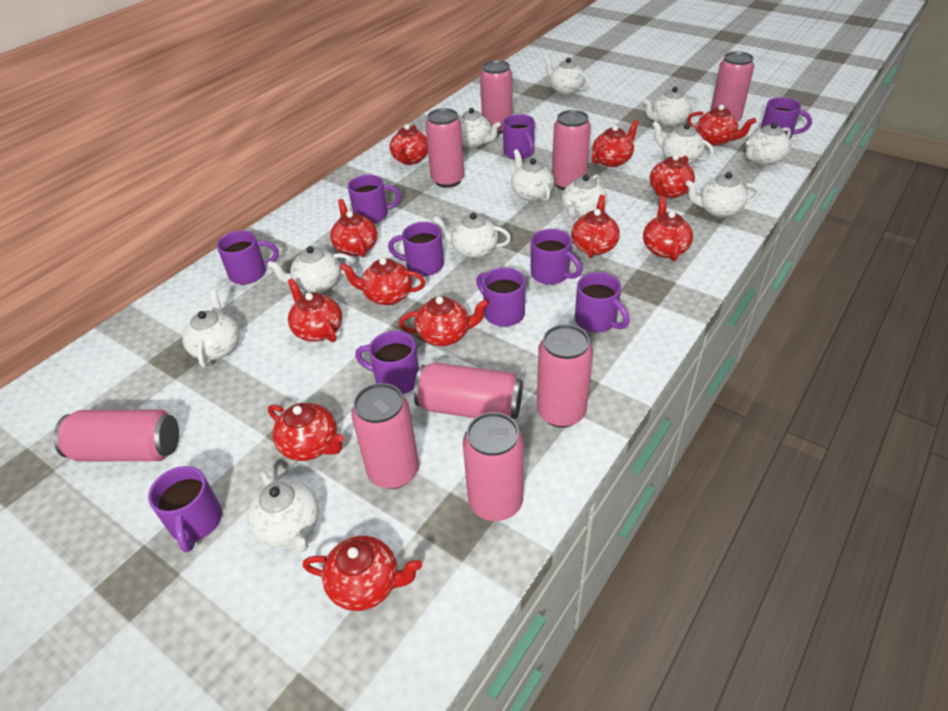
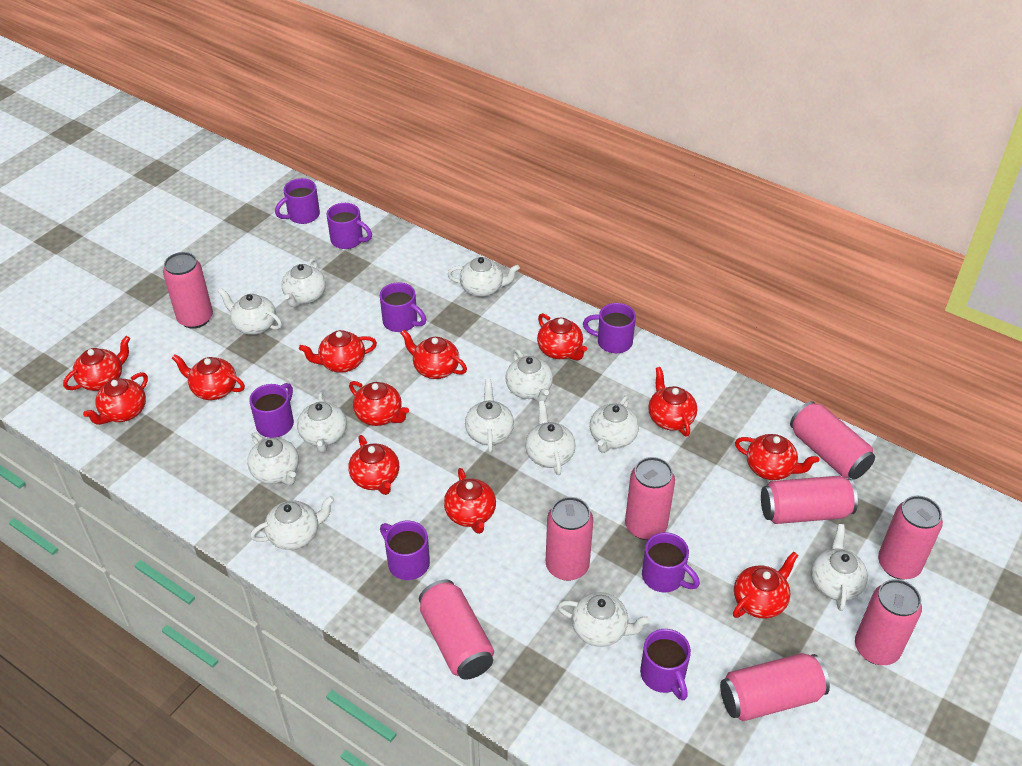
purple mug: 10 -> 8

